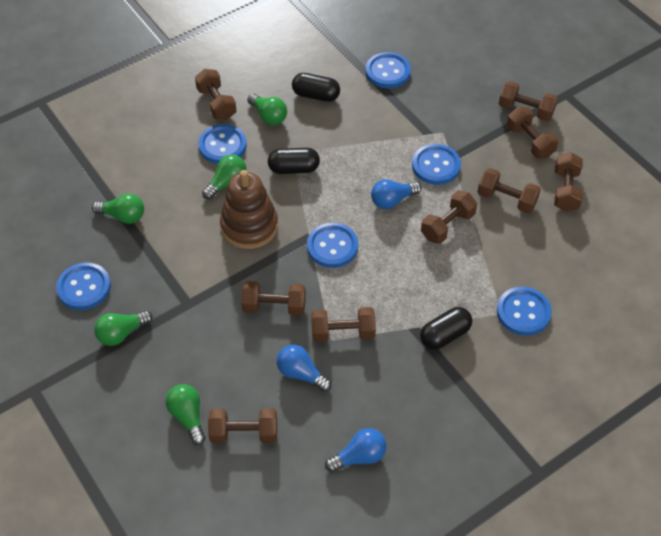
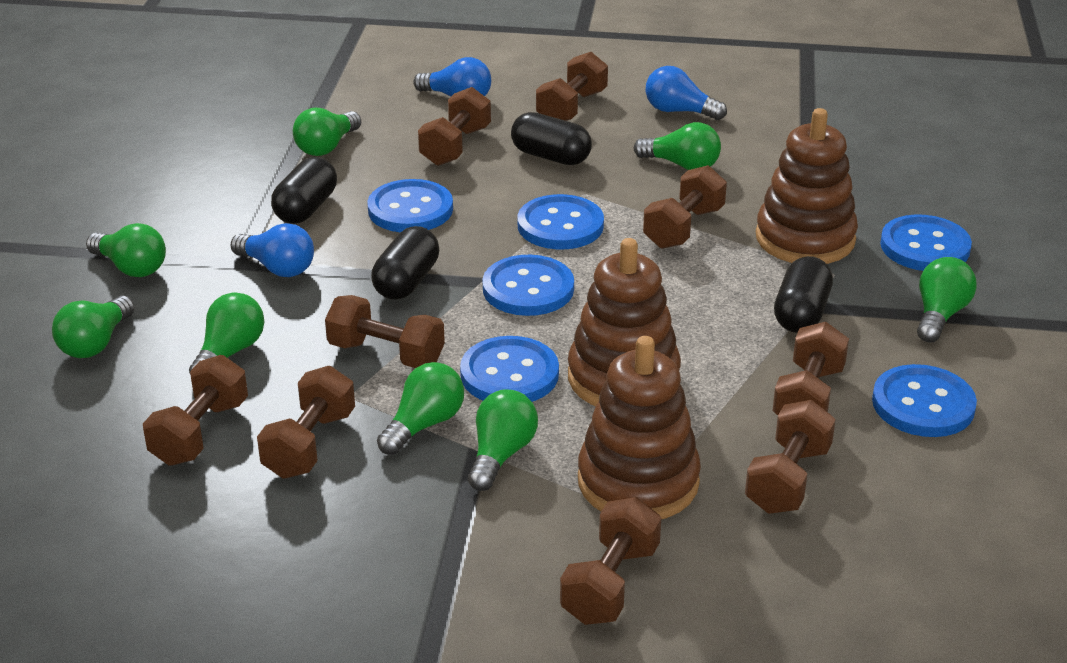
black capsule: 3 -> 4
brown stacking toy: 1 -> 3
green light bulb: 5 -> 8

